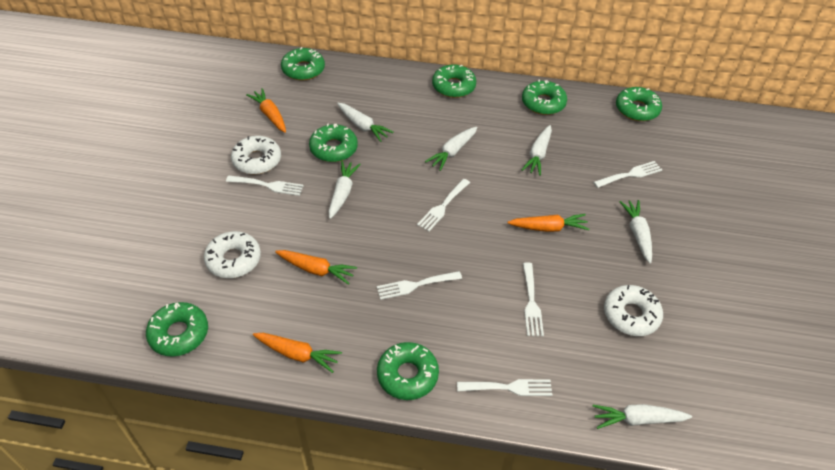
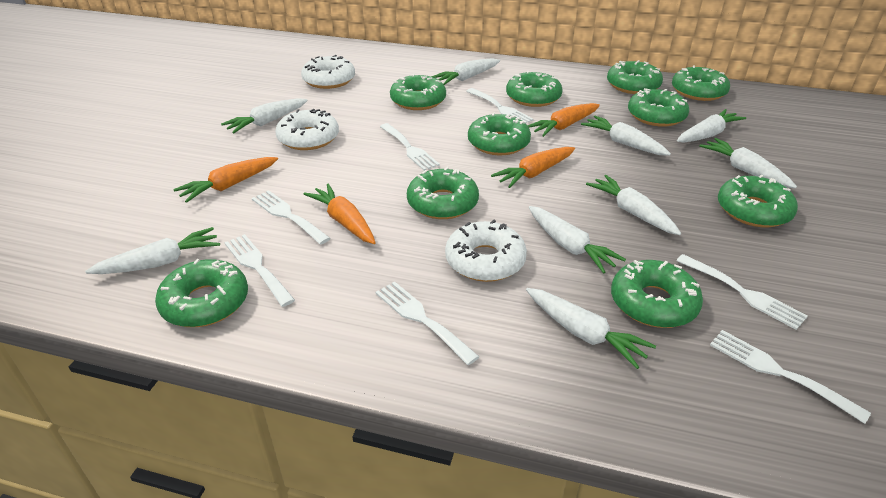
green donut: 7 -> 10
white carrot: 6 -> 9
white fork: 6 -> 7

